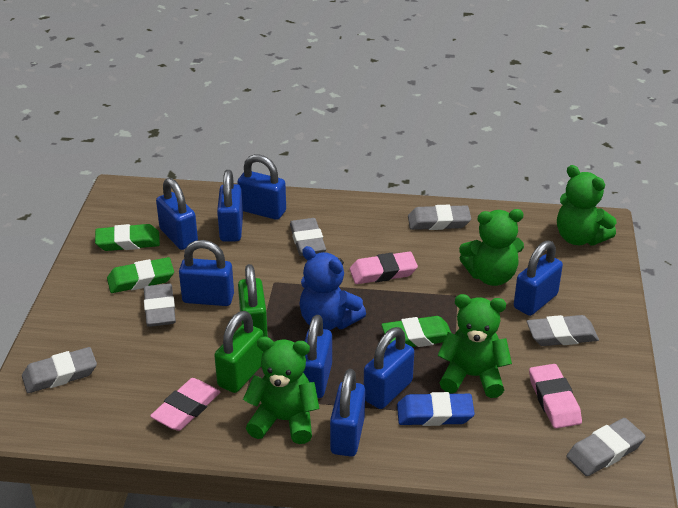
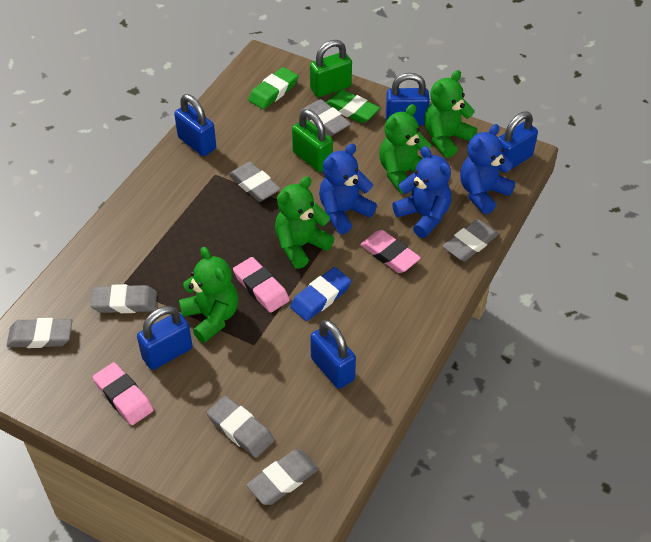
blue padlock: 8 -> 5
blue teddy bear: 1 -> 3
green eraser: 3 -> 2
grey eraser: 6 -> 7

